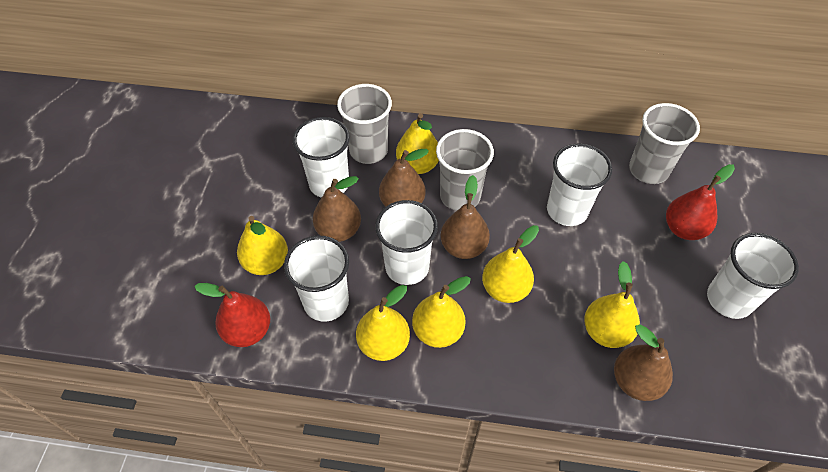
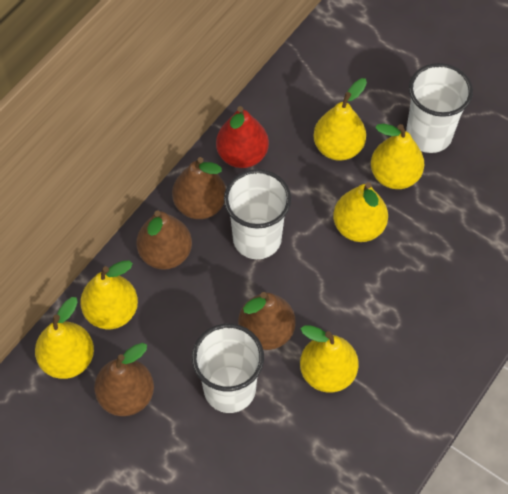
grey cup: 3 -> 0
red pear: 2 -> 1
white cup: 5 -> 3

